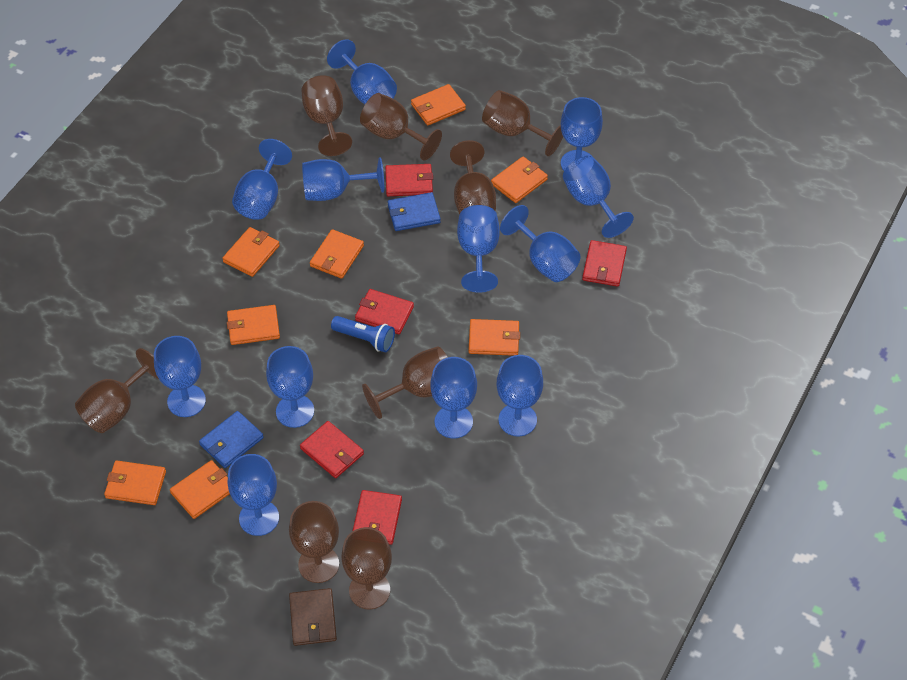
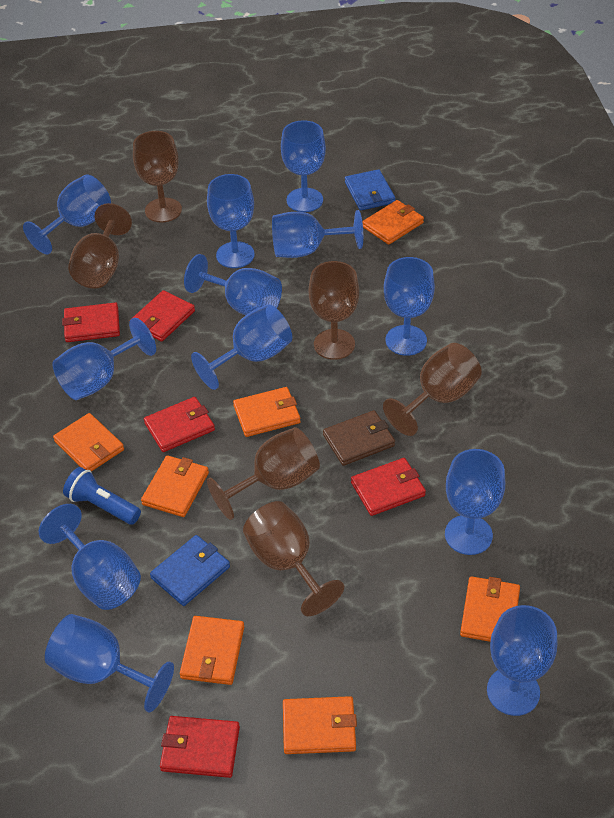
brown goblet: 8 -> 6
orange wallet: 8 -> 7

